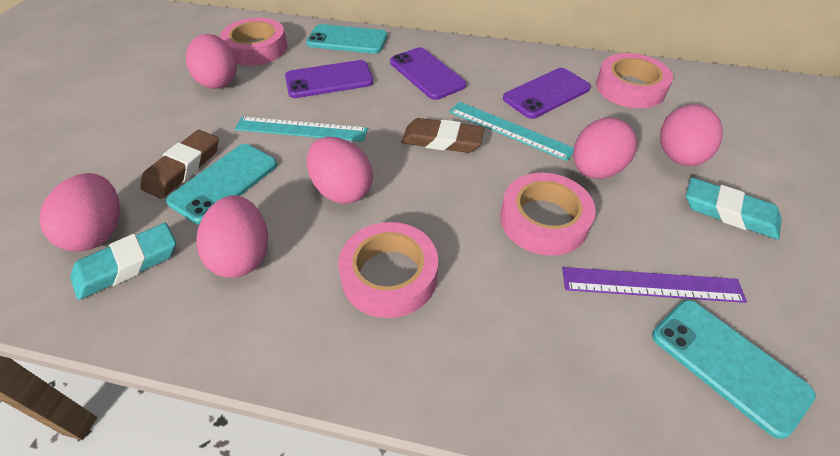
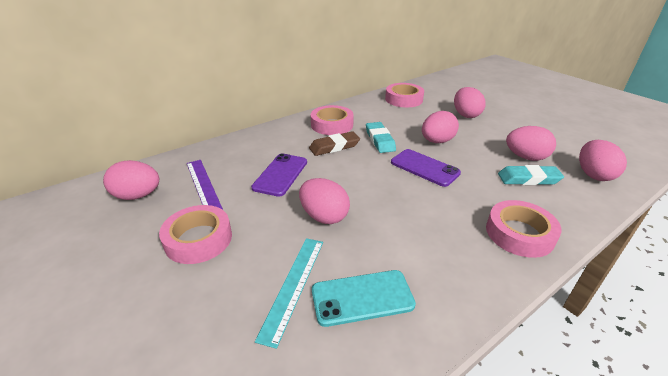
brown eraser: 2 -> 1
purple phone: 3 -> 2
turquoise phone: 3 -> 1
turquoise ruler: 2 -> 1

